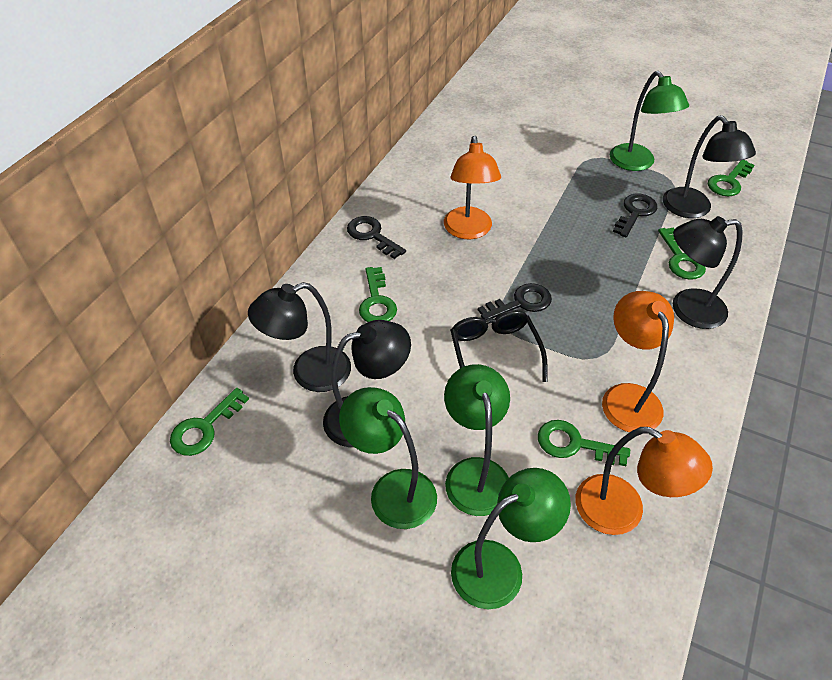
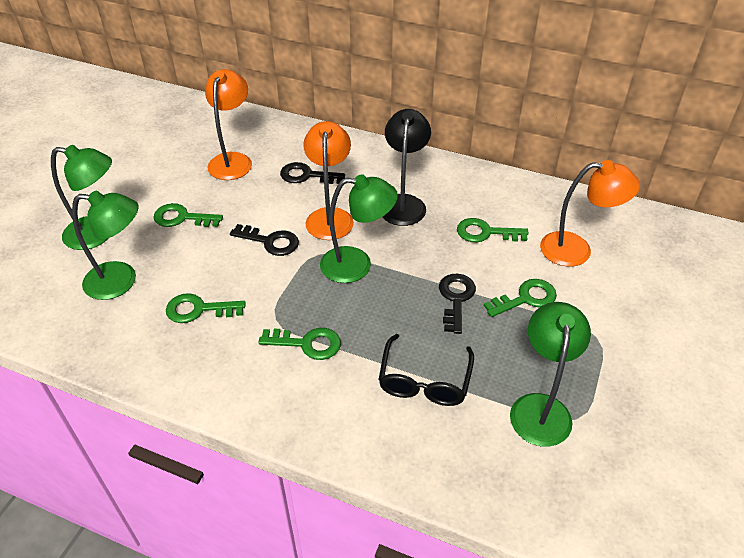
black lamp: 4 -> 1

